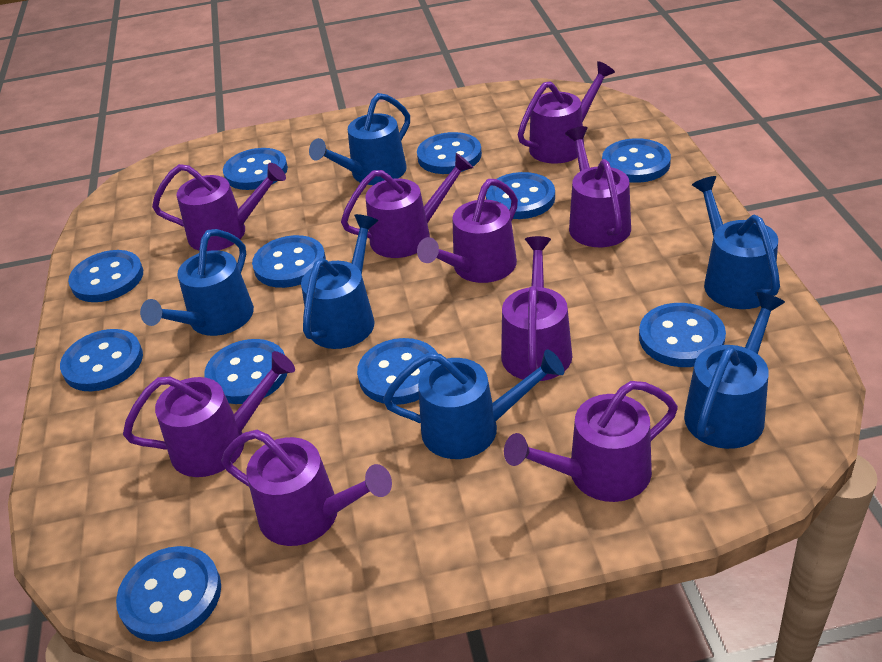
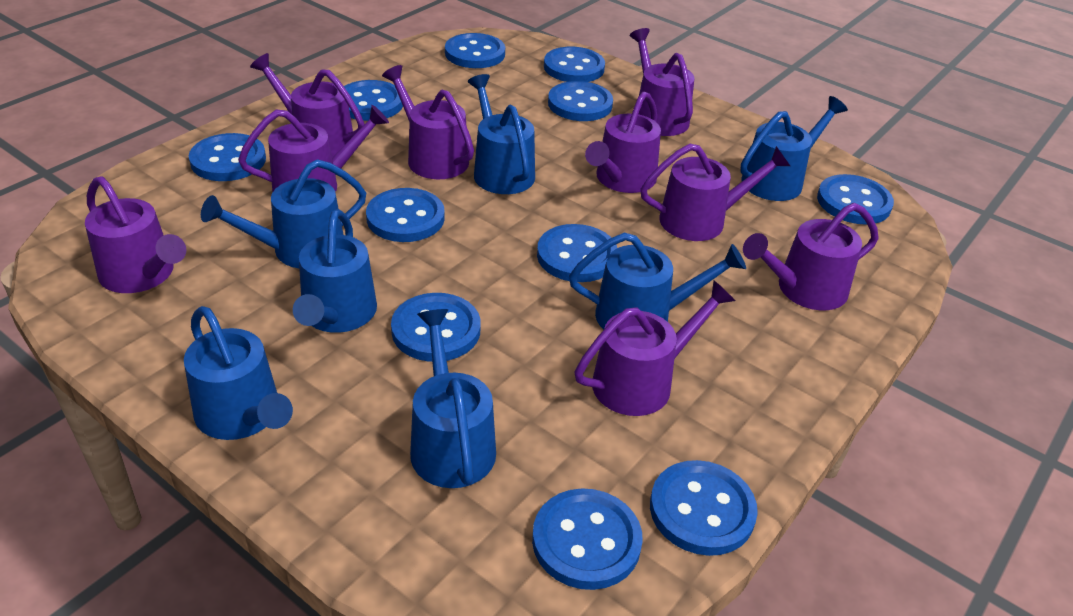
blue watering can: 6 -> 7

